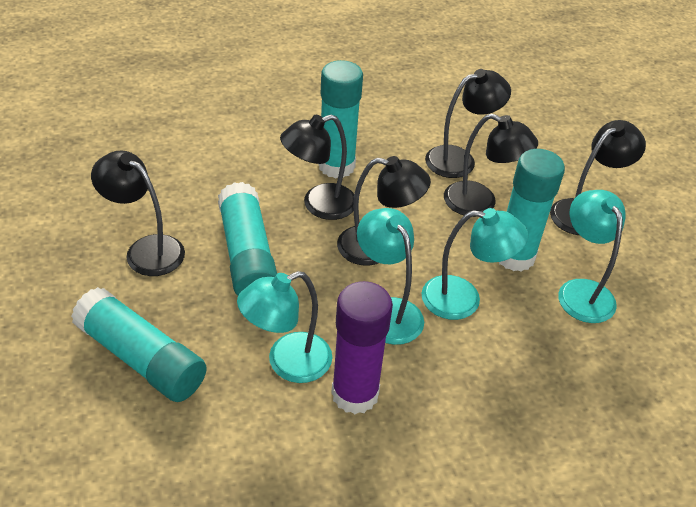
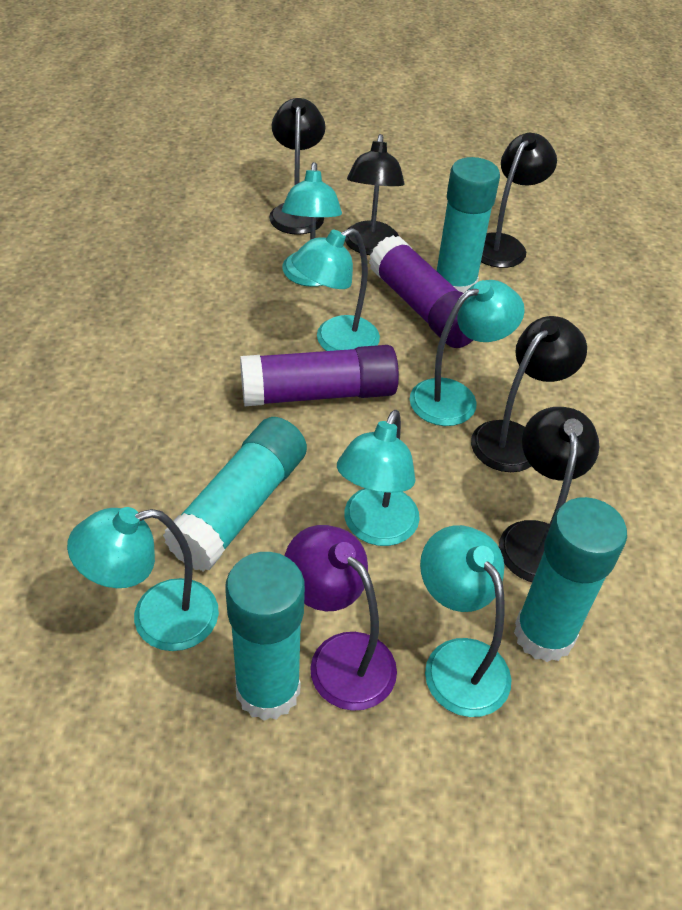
black lamp: 6 -> 5
purple glue stick: 1 -> 2
purple lamp: 0 -> 1
turquoise lamp: 4 -> 6

